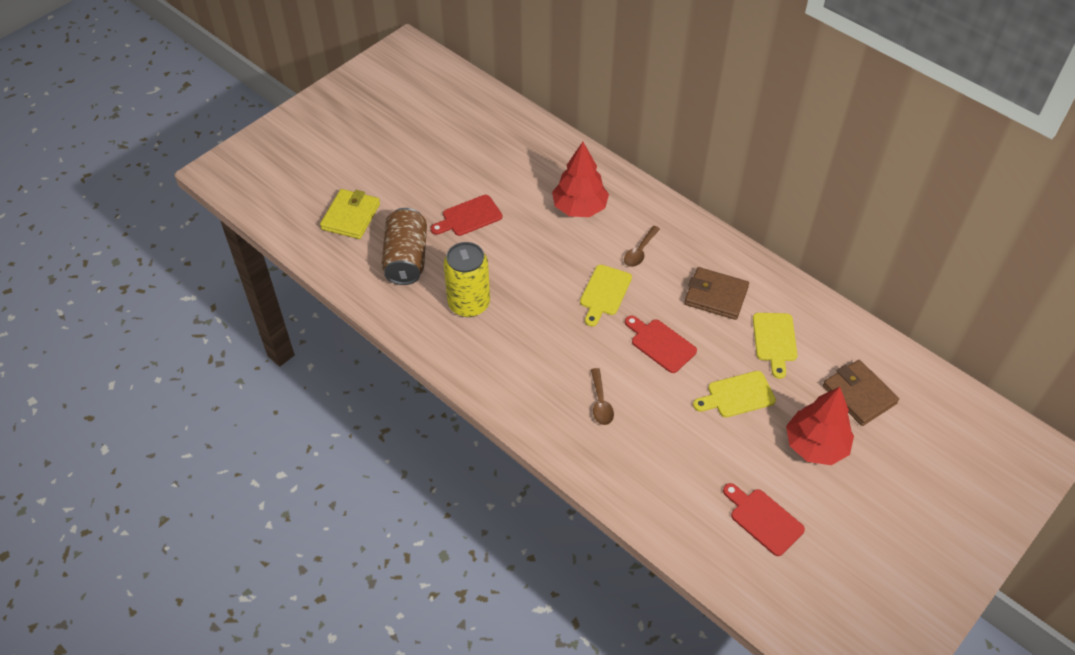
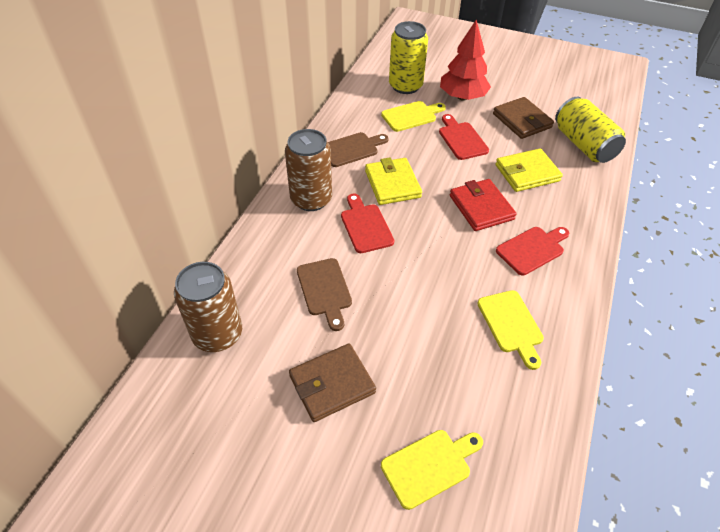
brown can: 1 -> 2
brown cutting board: 0 -> 2
brown spoon: 2 -> 0
red tree: 2 -> 1
red wallet: 0 -> 1
yellow can: 1 -> 2
yellow wallet: 1 -> 2

